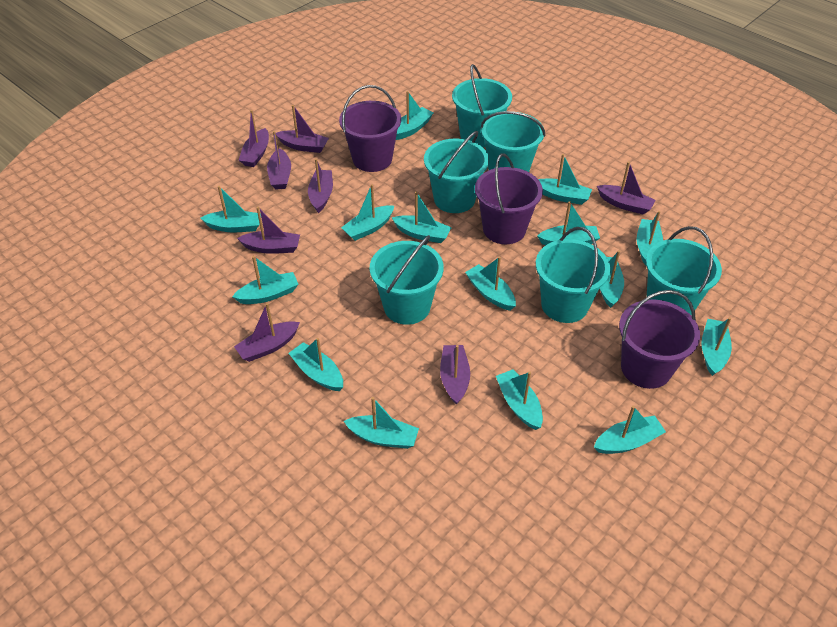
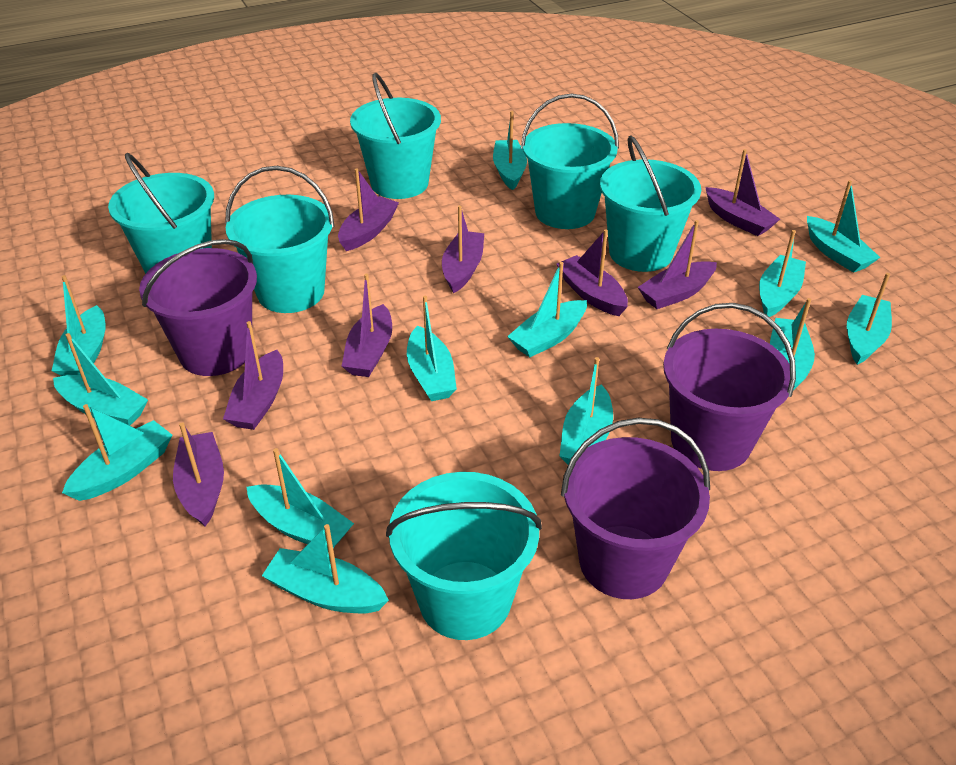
turquoise boat: 15 -> 13

